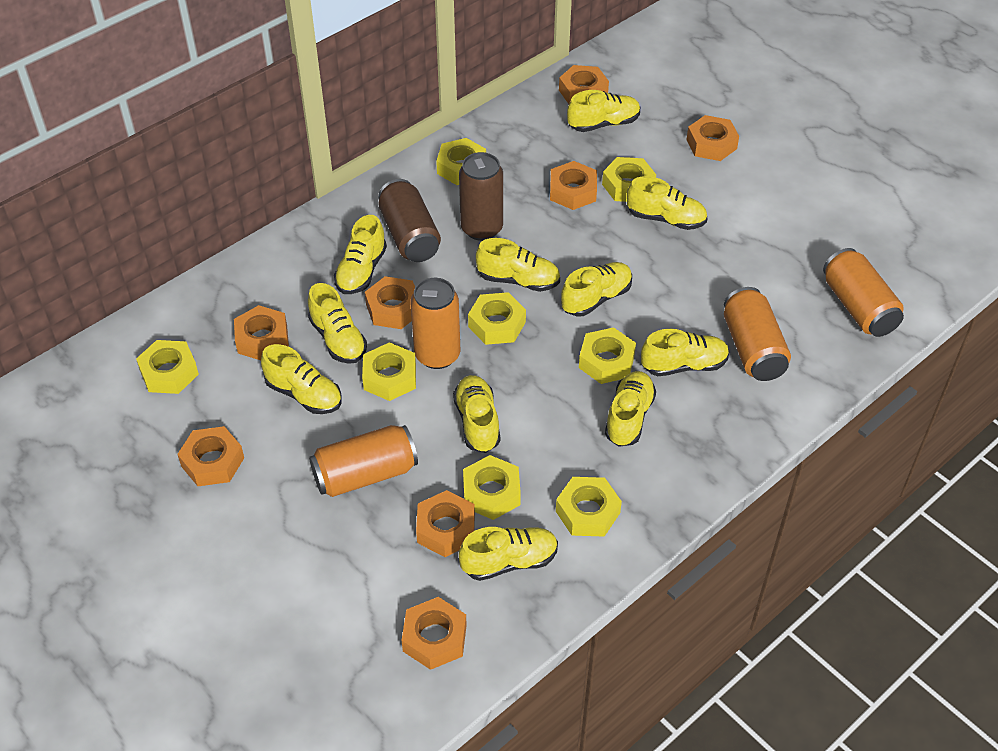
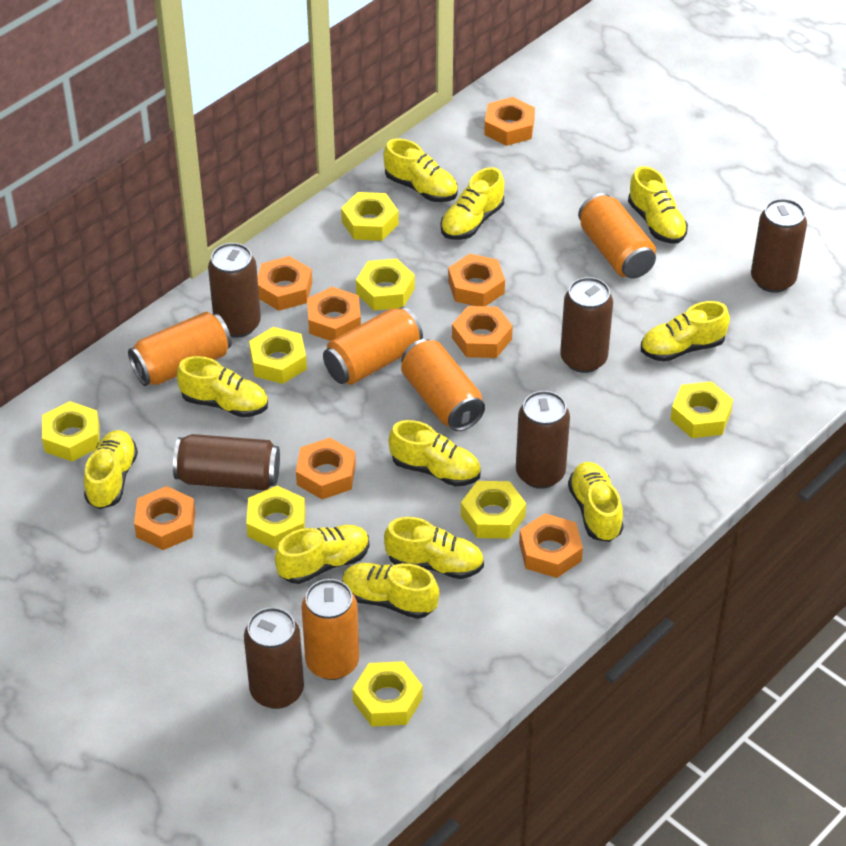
brown can: 2 -> 6
orange can: 4 -> 5

